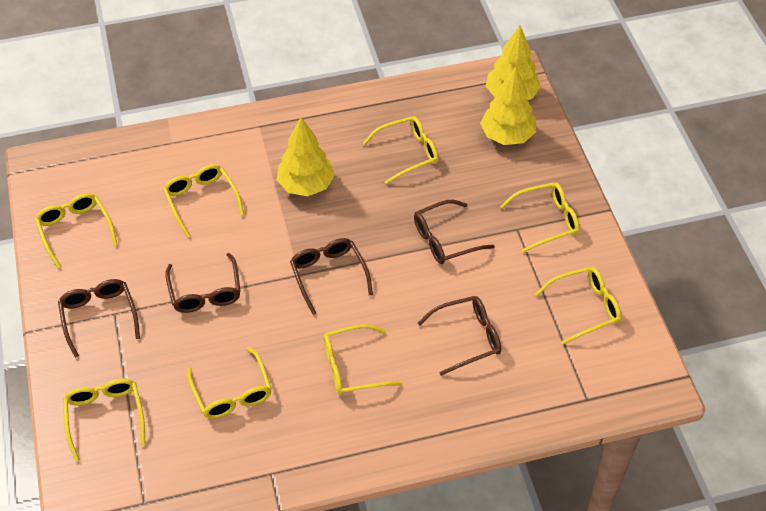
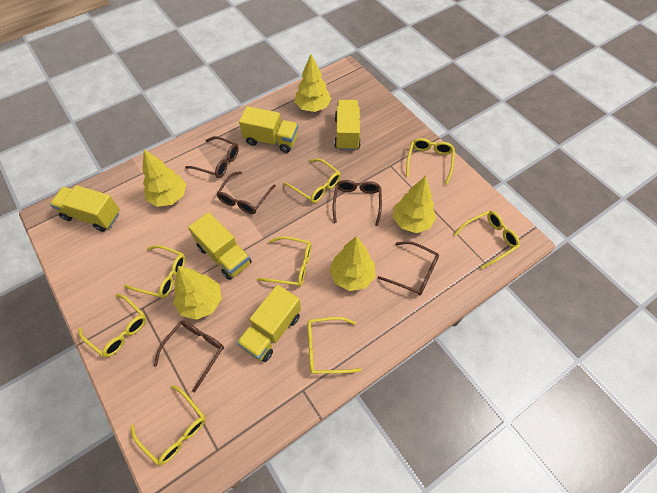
yellow tree: 3 -> 5
yellow truck: 0 -> 5

